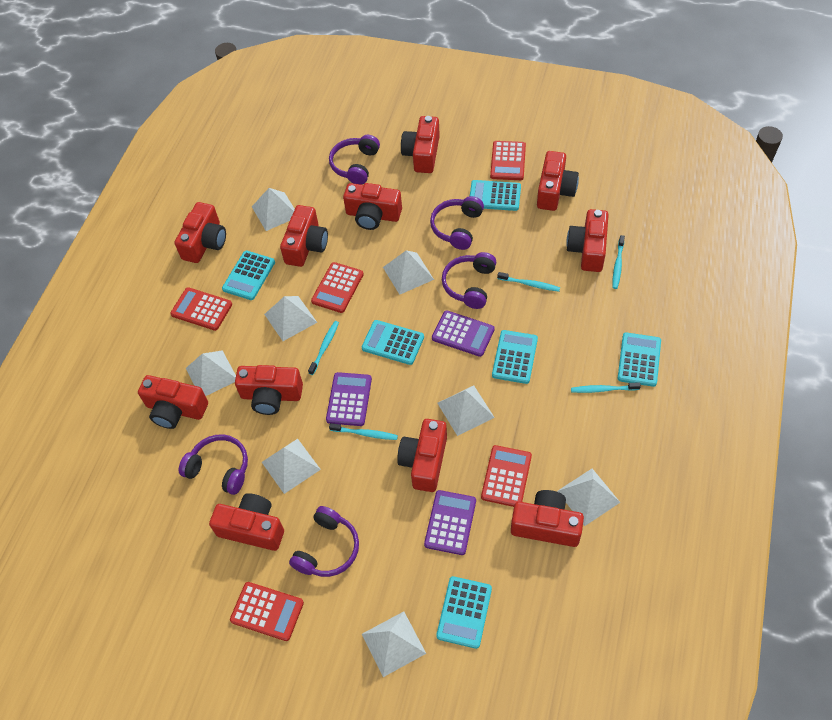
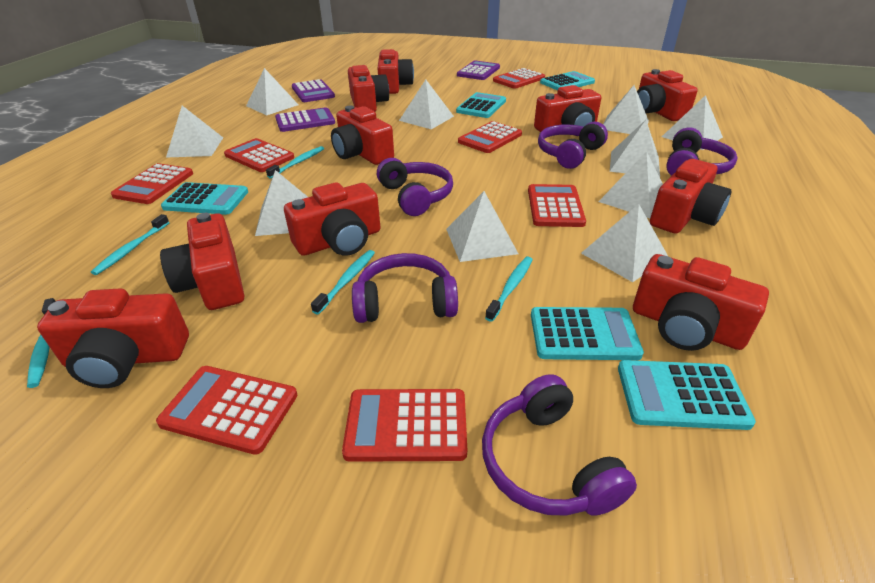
red calculator: 5 -> 7
red camera: 11 -> 10
turquoise calculator: 6 -> 5
white pyramid: 8 -> 10

